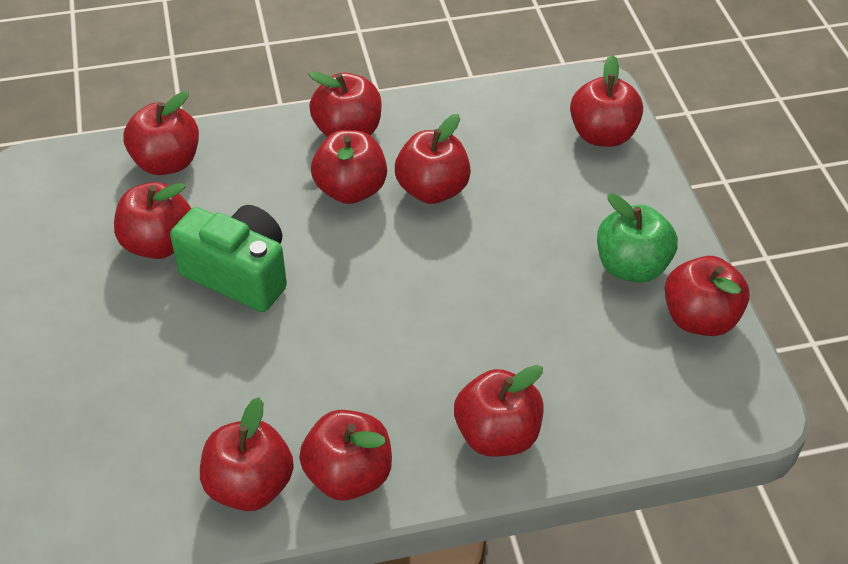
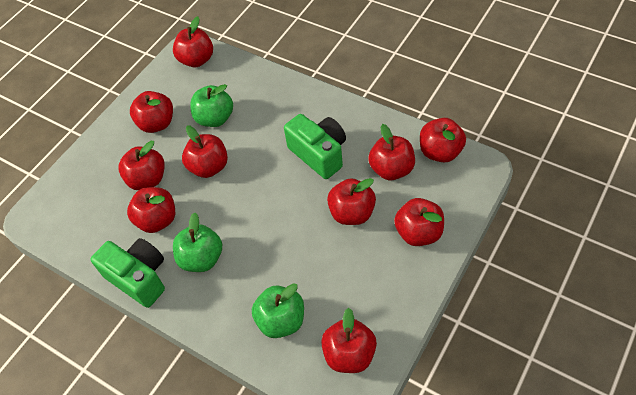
green apple: 1 -> 3
green camera: 1 -> 2

